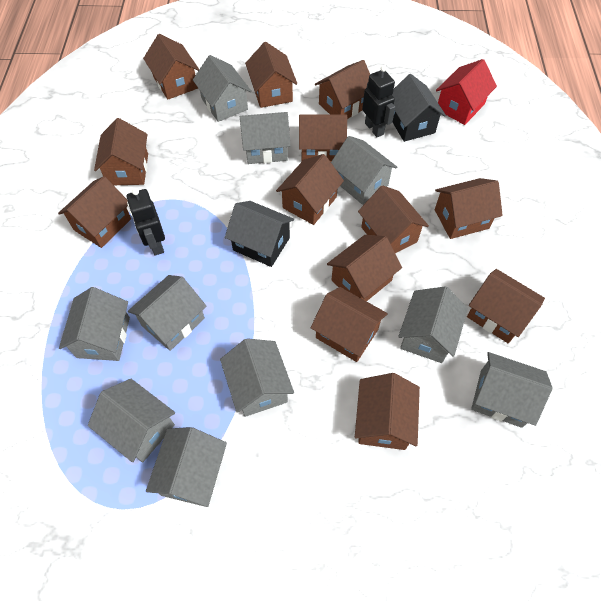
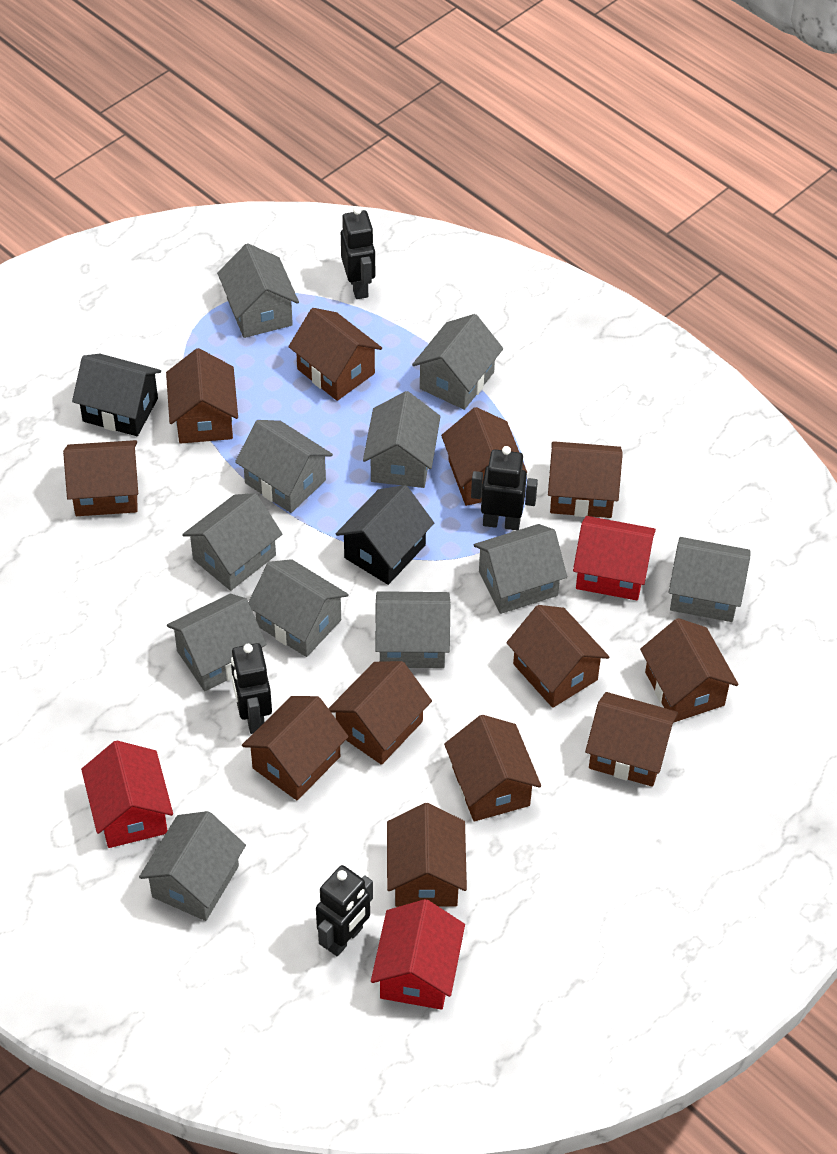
black robot: 2 -> 4
brown house: 13 -> 12
grey house: 10 -> 11
red house: 1 -> 3

